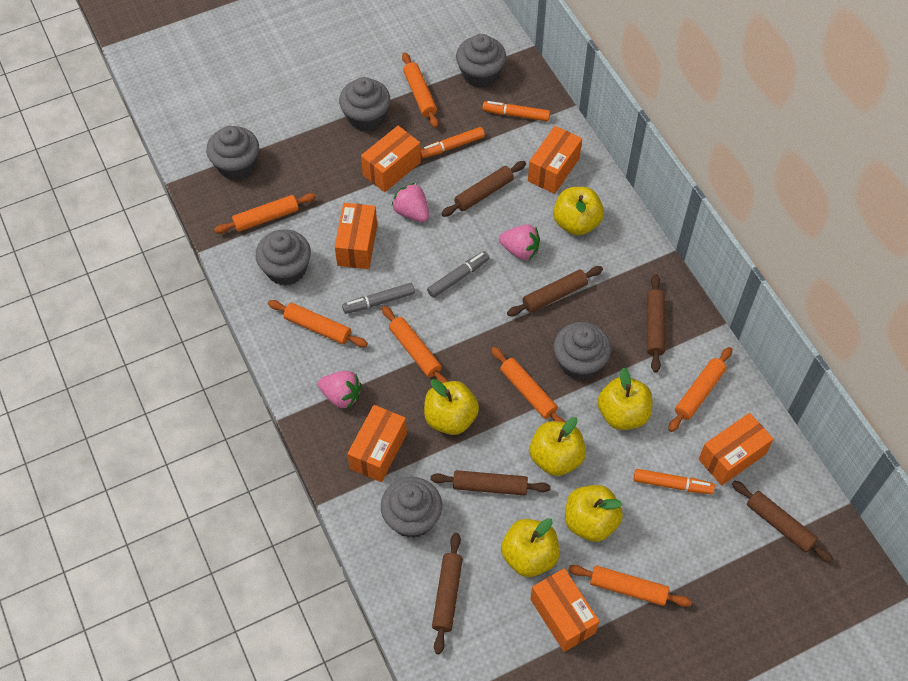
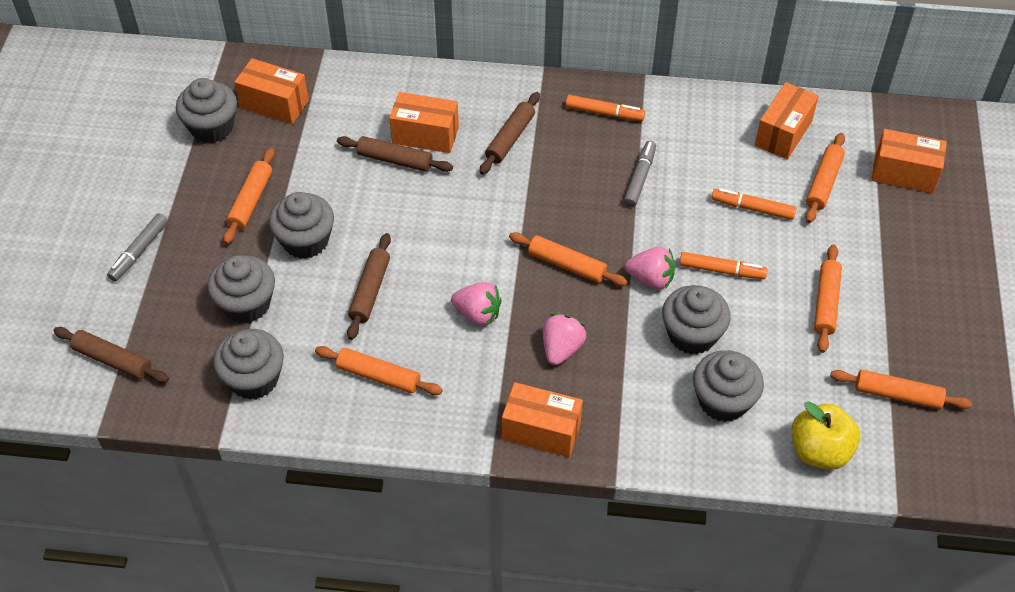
brown rolling pin: 6 -> 4
orange box: 6 -> 5
orange rolling pin: 7 -> 6
yellow apple: 6 -> 1

